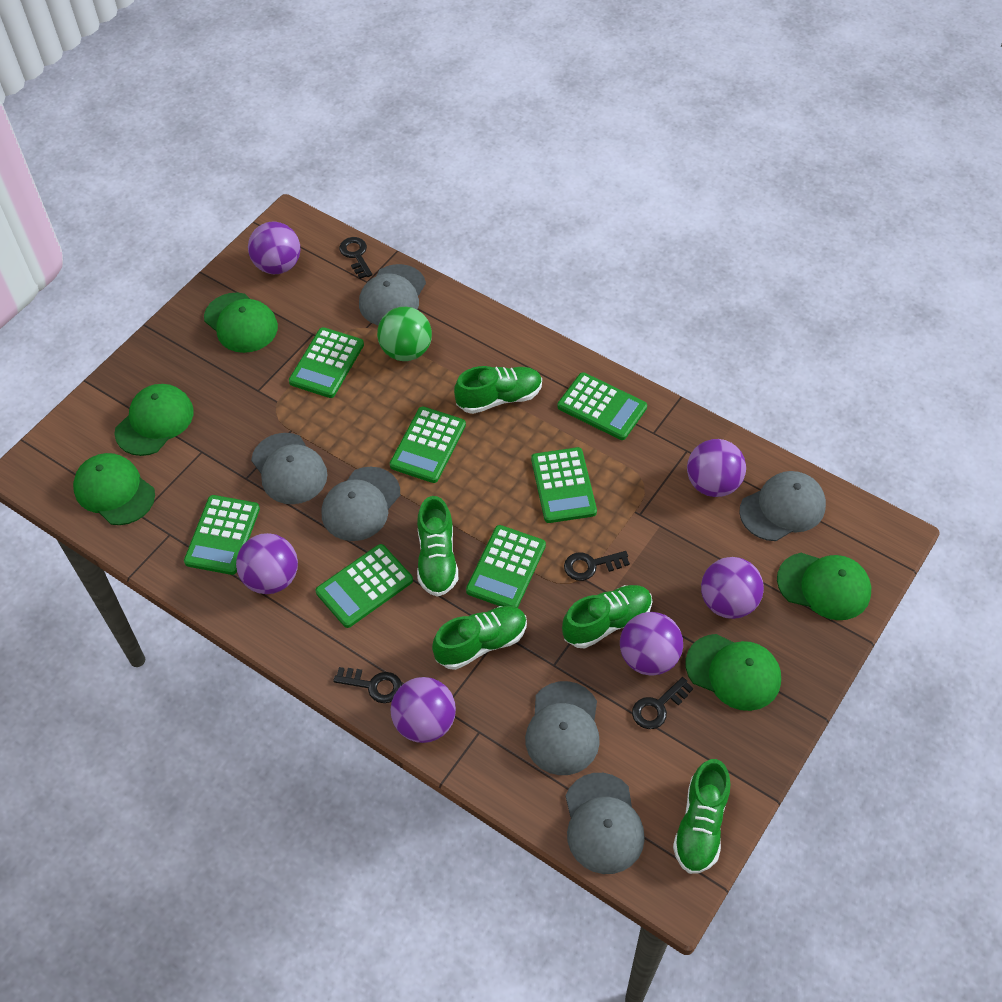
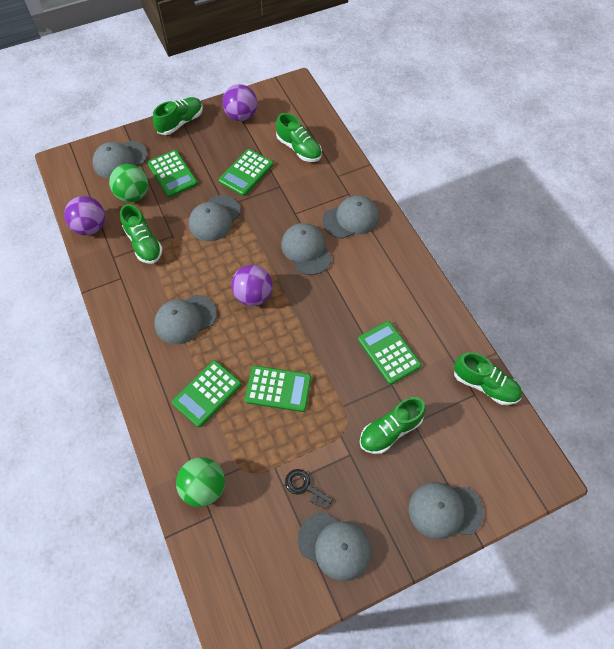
black key: 4 -> 1
green ball: 1 -> 2
green calculator: 7 -> 5
green cap: 5 -> 0
grey cap: 6 -> 7
purple ball: 6 -> 3

